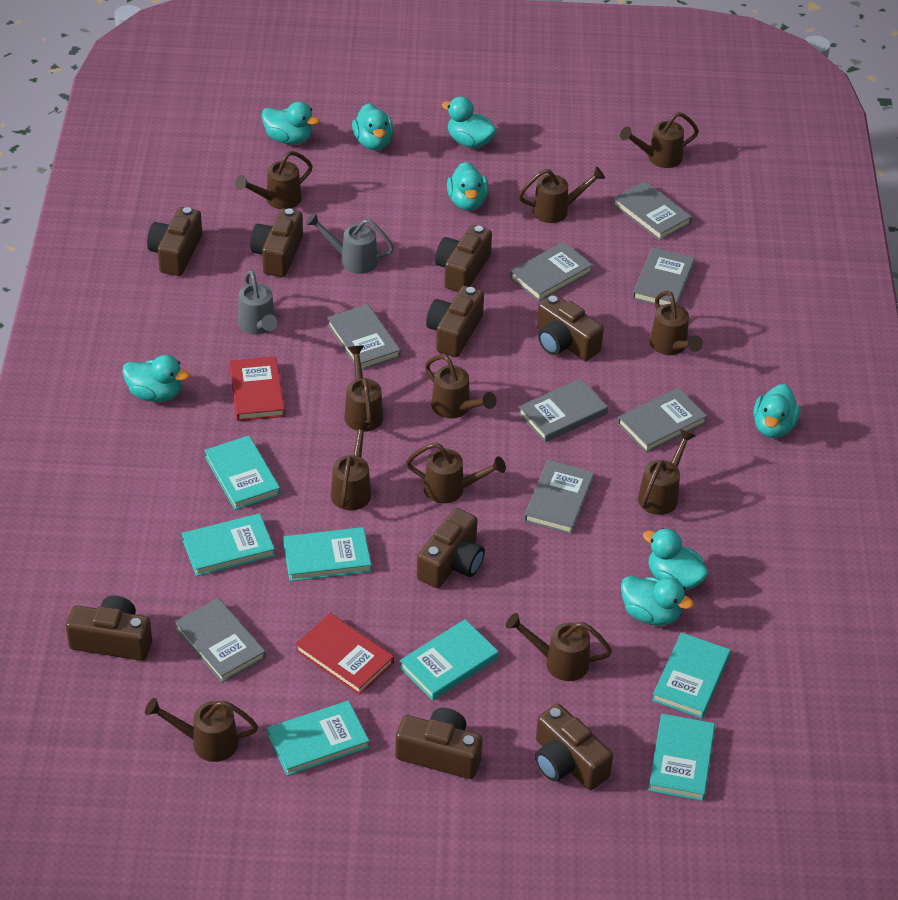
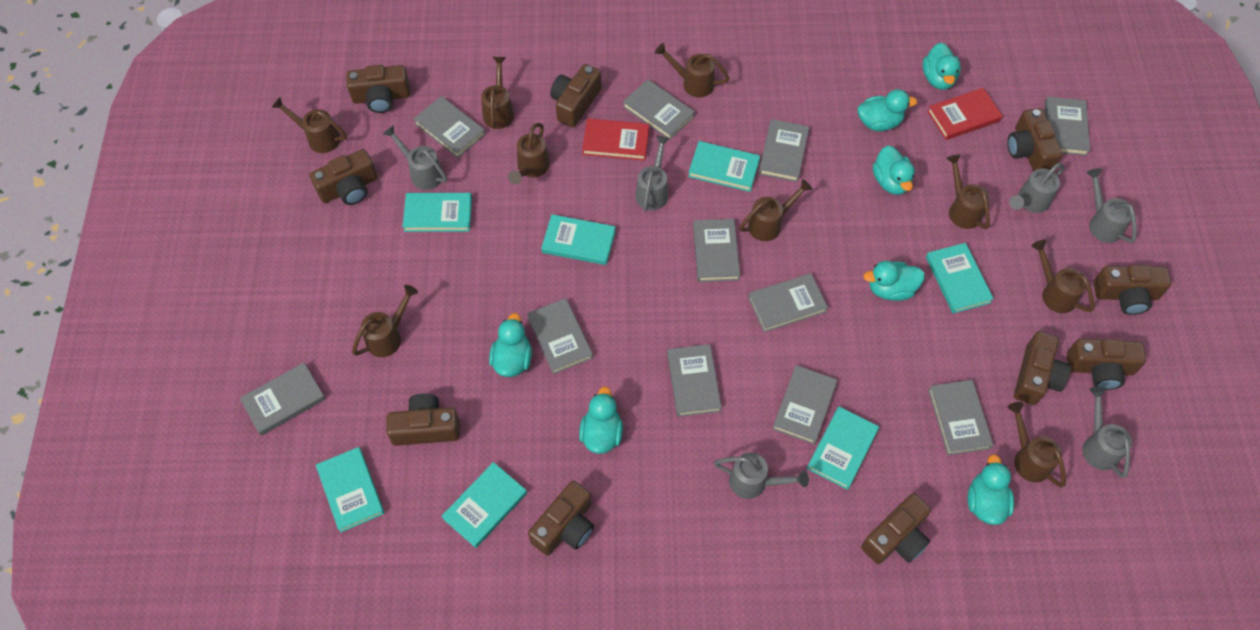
brown camera: 9 -> 10
brown watering can: 11 -> 9
grey book: 8 -> 11
grey watering can: 2 -> 6
turquoise duck: 8 -> 7

